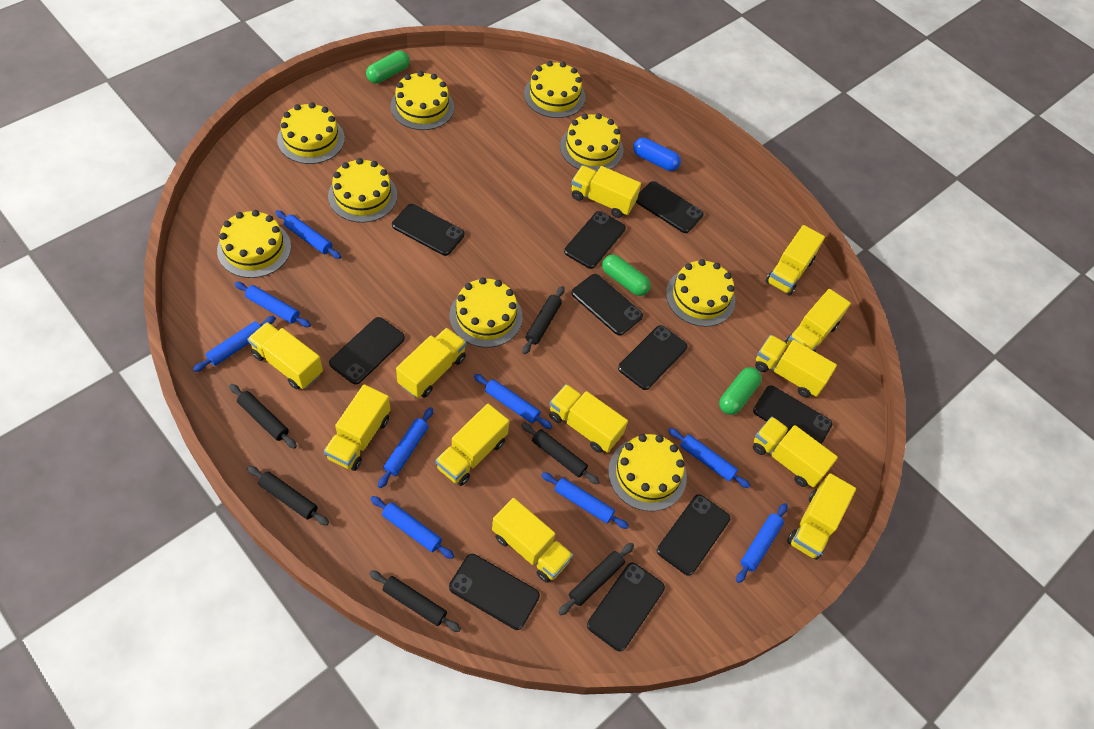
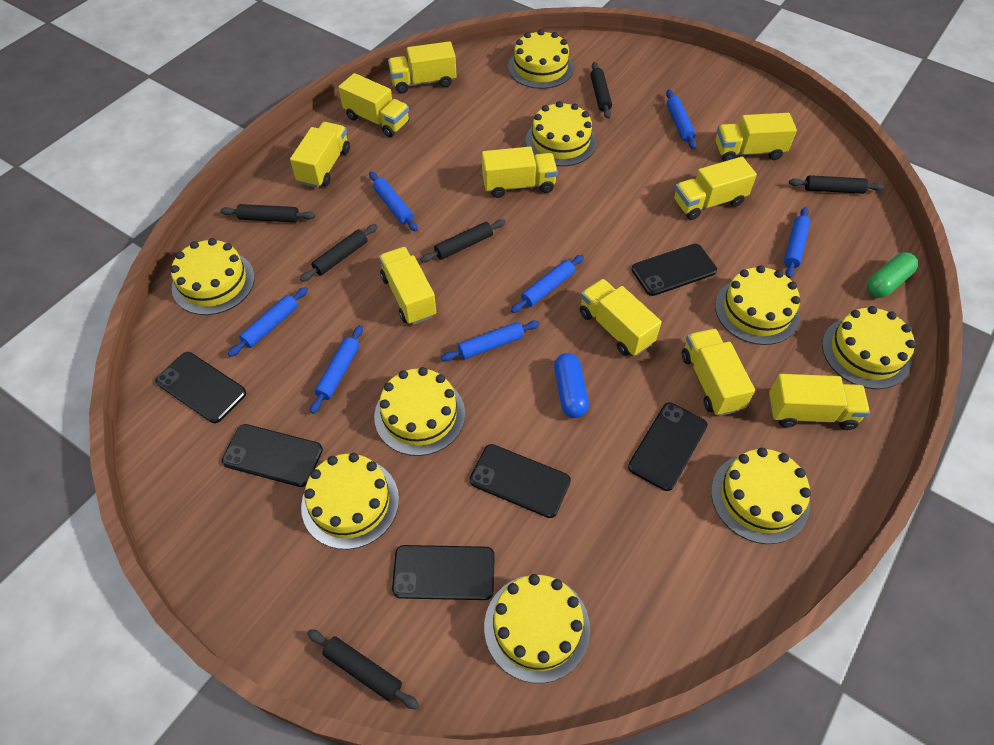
black phone: 10 -> 6
blue rolling pin: 9 -> 7
green capsule: 3 -> 1
yellow truck: 12 -> 10

